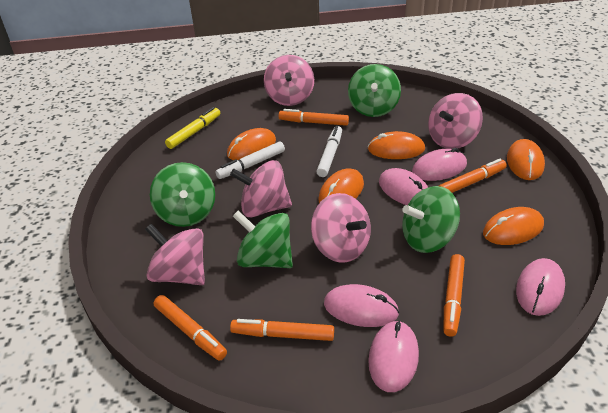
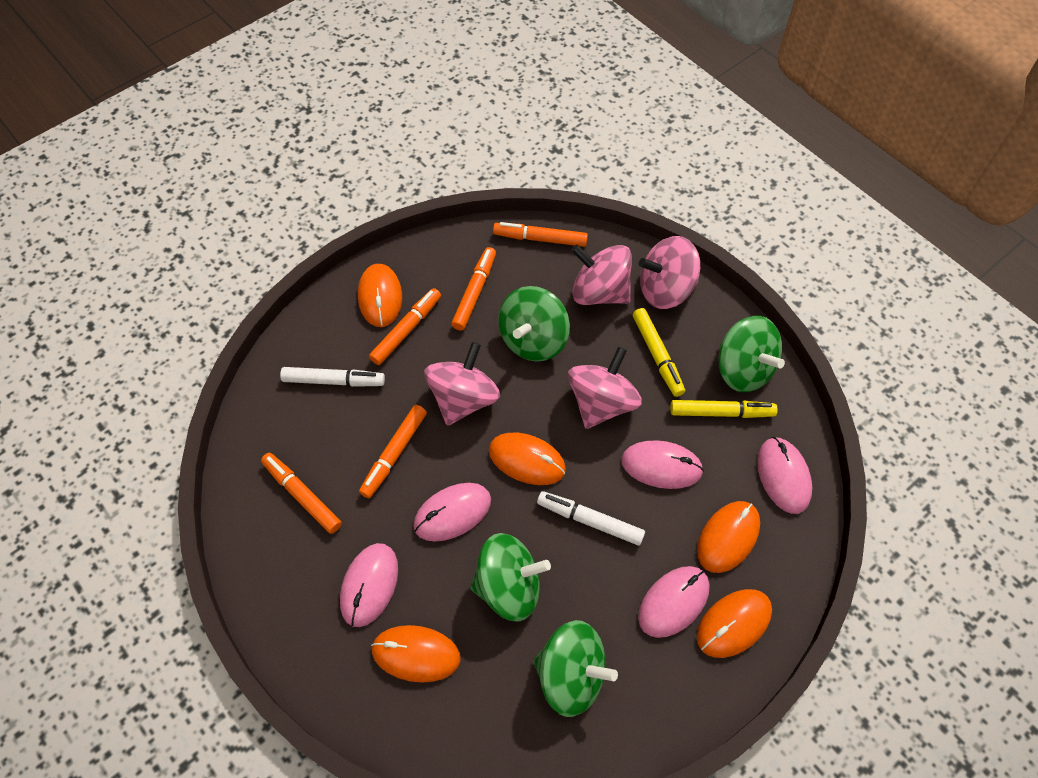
pink spinning top: 5 -> 4
yellow marker: 1 -> 2

